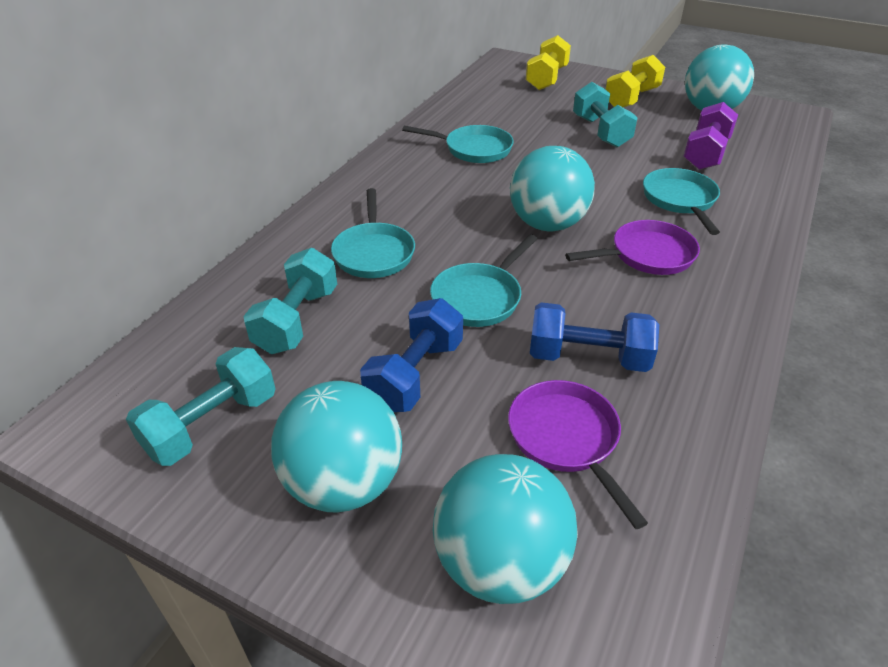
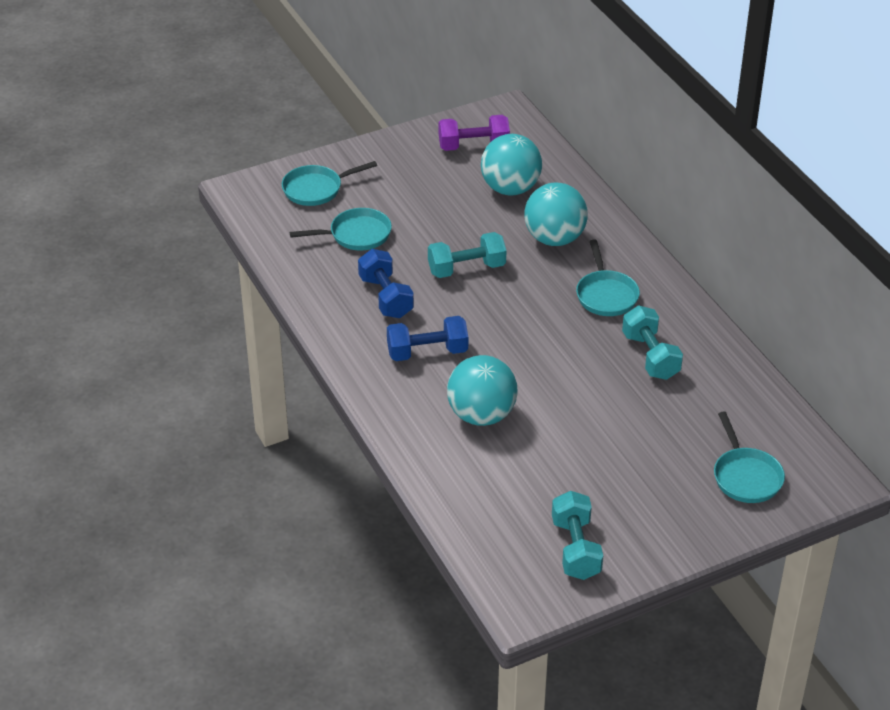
purple pan: 2 -> 0
turquoise ball: 4 -> 3
yellow dumbbell: 2 -> 0

